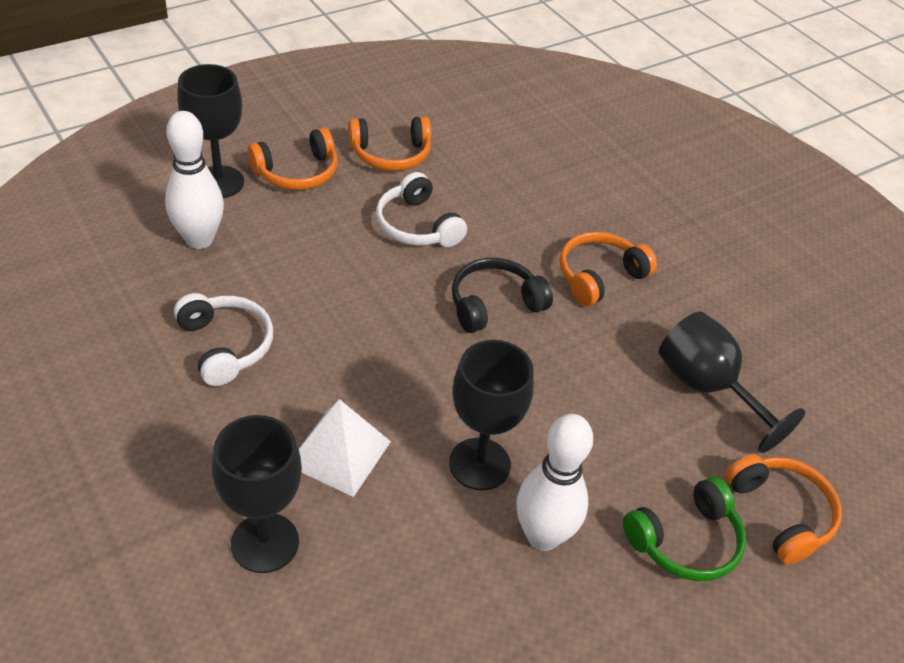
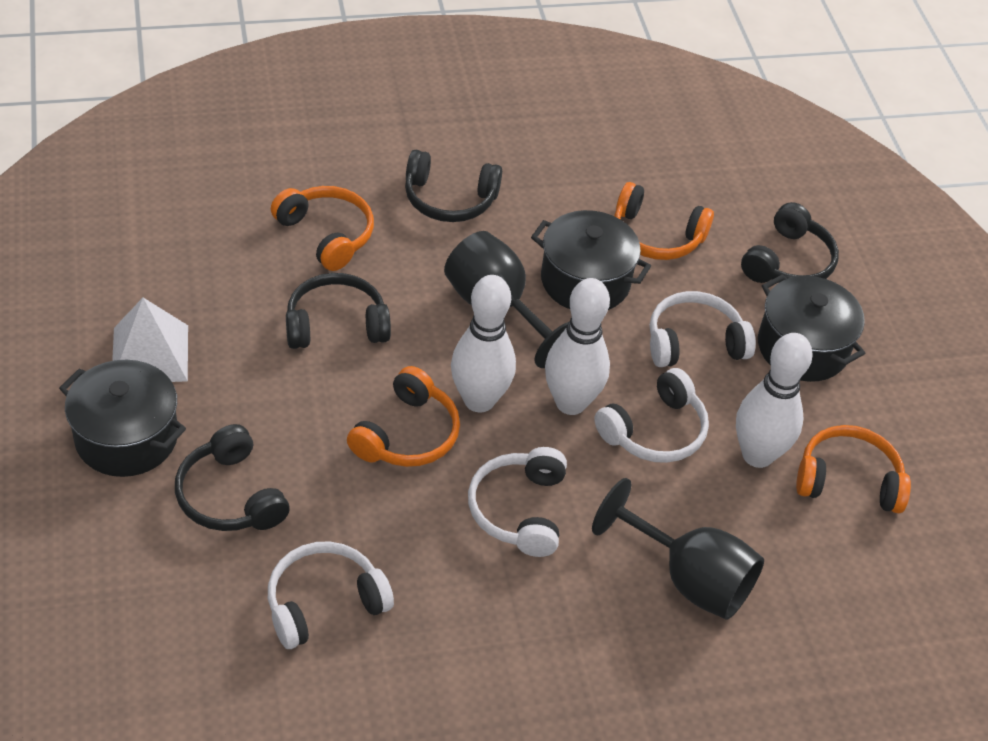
black goblet: 4 -> 2
black headphones: 1 -> 4
black pot: 0 -> 3
green headphones: 1 -> 0
white bowling pin: 2 -> 3
white headphones: 2 -> 4

